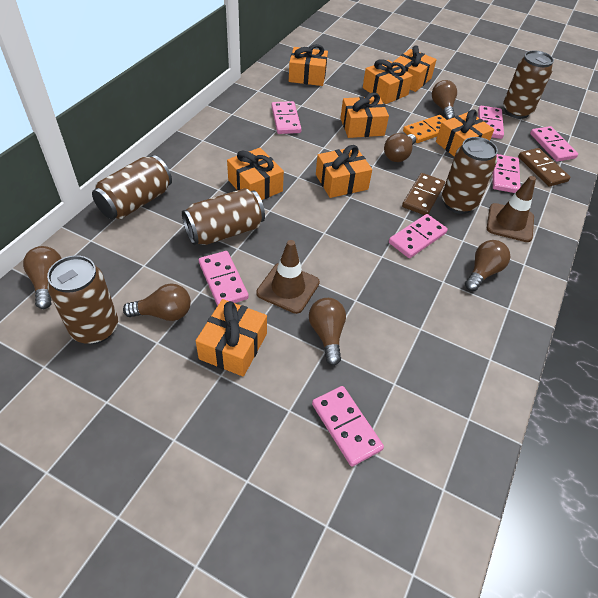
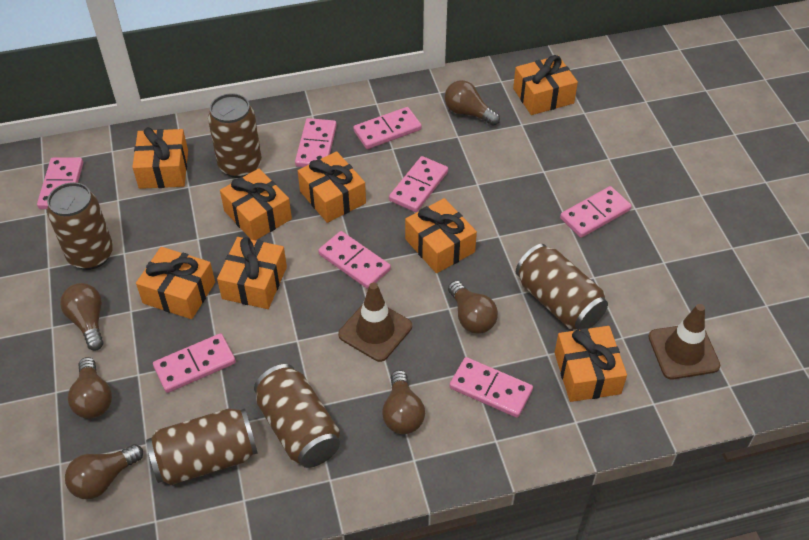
brown domino: 2 -> 0
orange domino: 1 -> 0
pink domino: 7 -> 8

